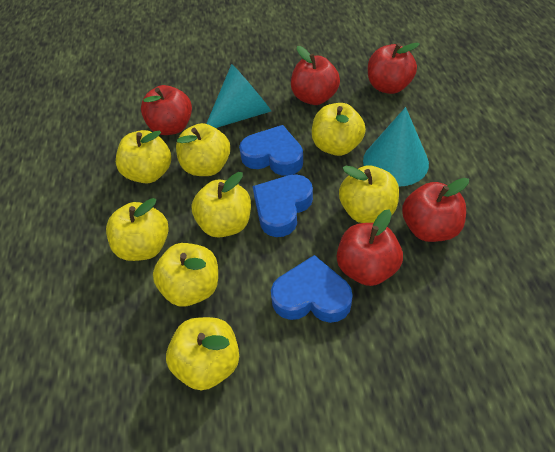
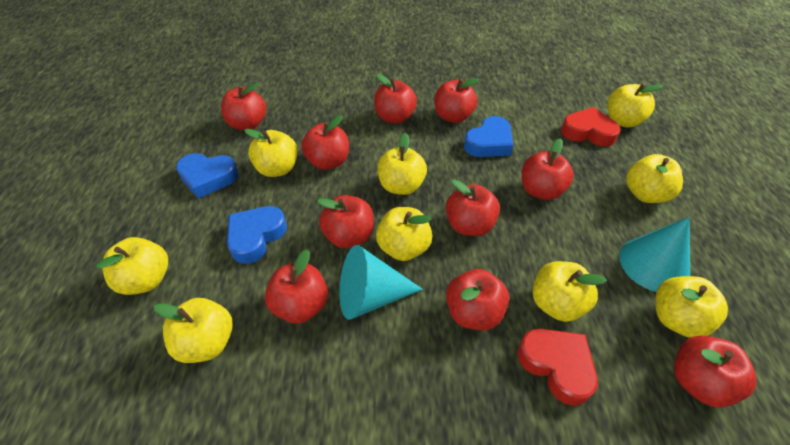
red apple: 5 -> 10
red heart: 0 -> 2
yellow apple: 8 -> 9

